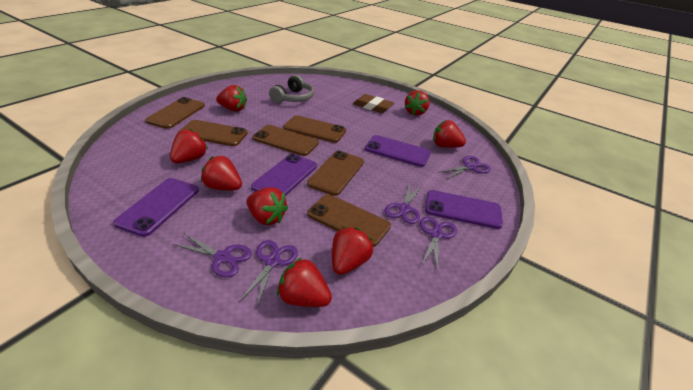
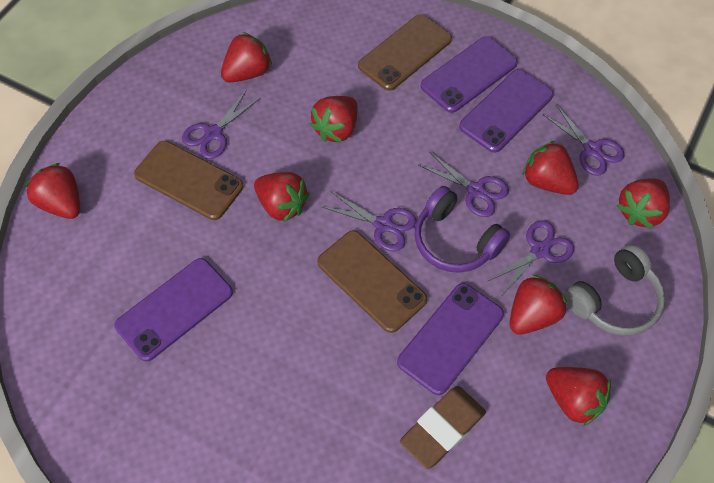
brown phone: 6 -> 3
purple headphones: 0 -> 1

